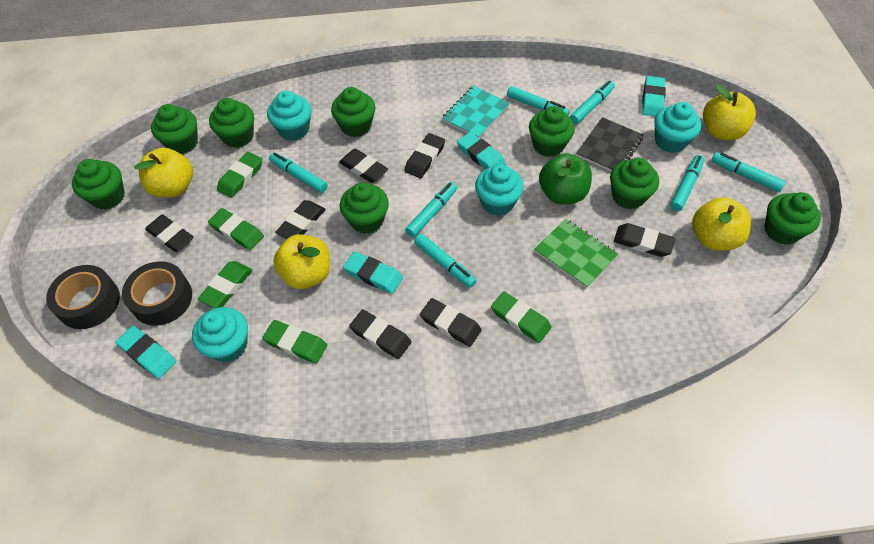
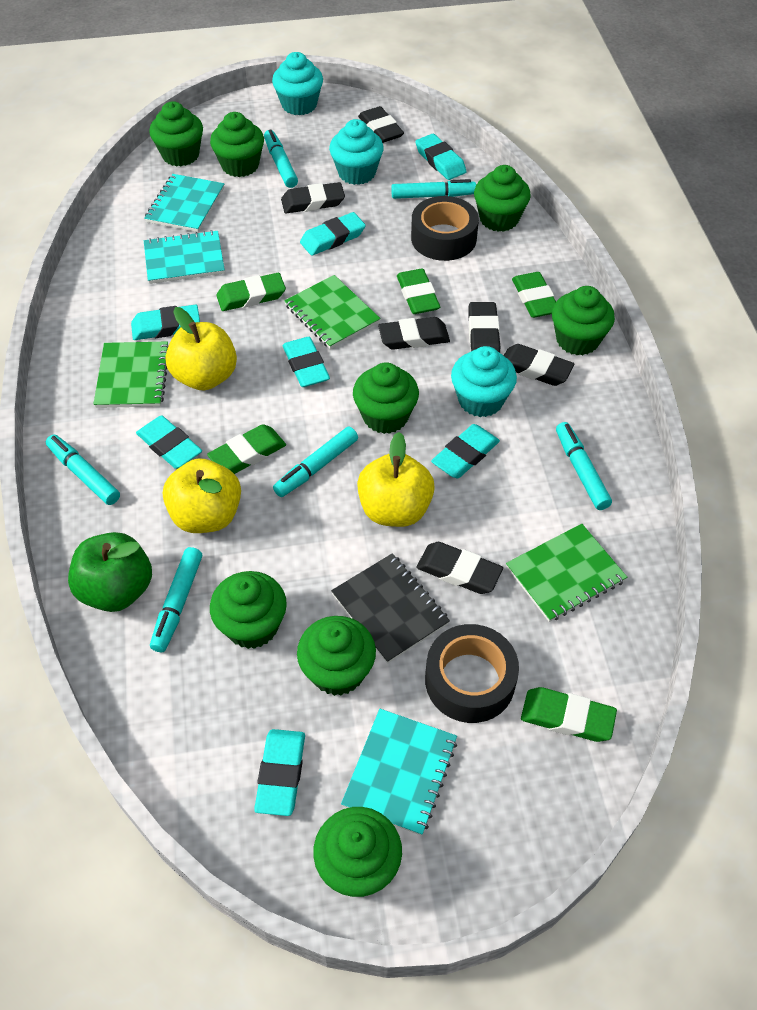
black eraser: 7 -> 6
green notebook: 1 -> 3
turquoise cupcake: 4 -> 3
turquoise eraser: 4 -> 7
turquoise marker: 7 -> 6
turquoise notebook: 1 -> 3
yellow apple: 4 -> 3

